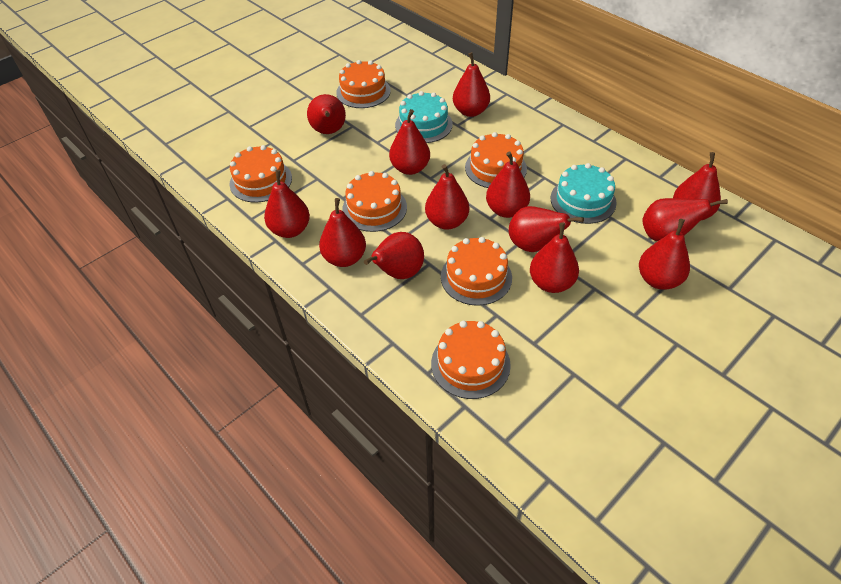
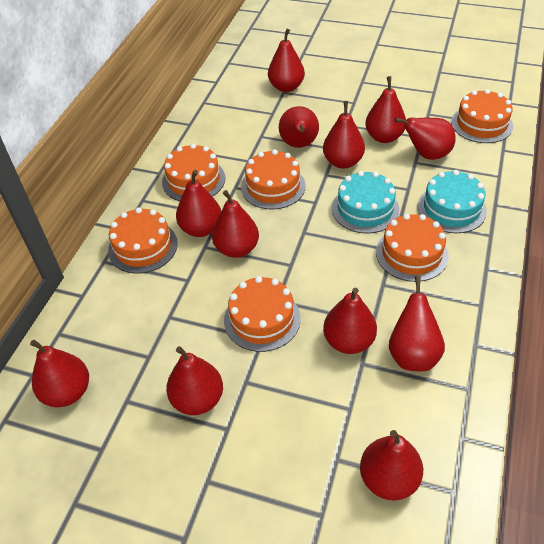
red pear: 13 -> 12

